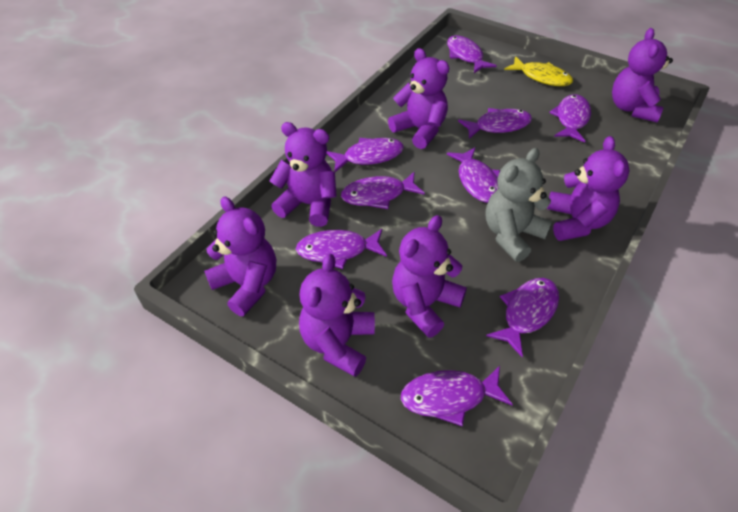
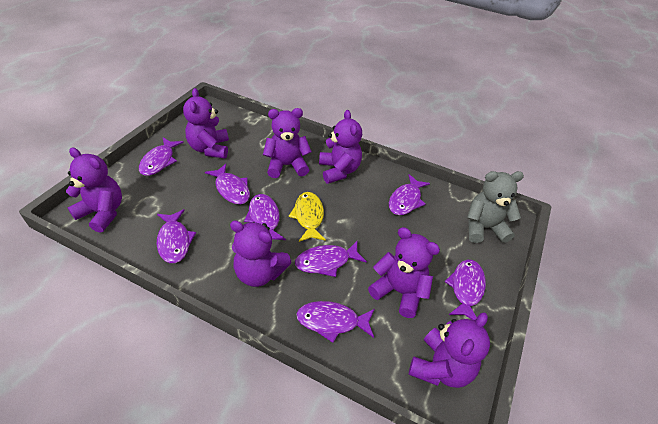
purple fish: 9 -> 8

